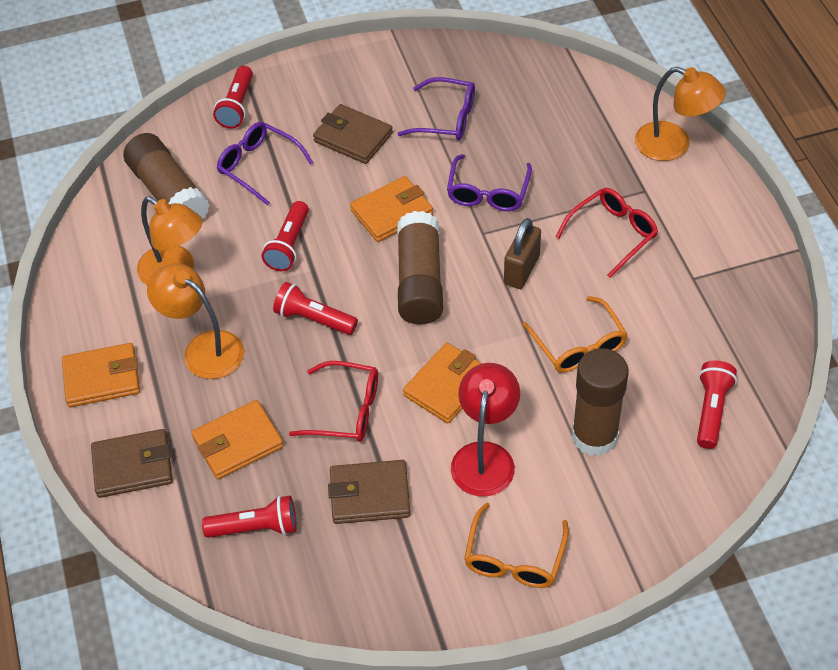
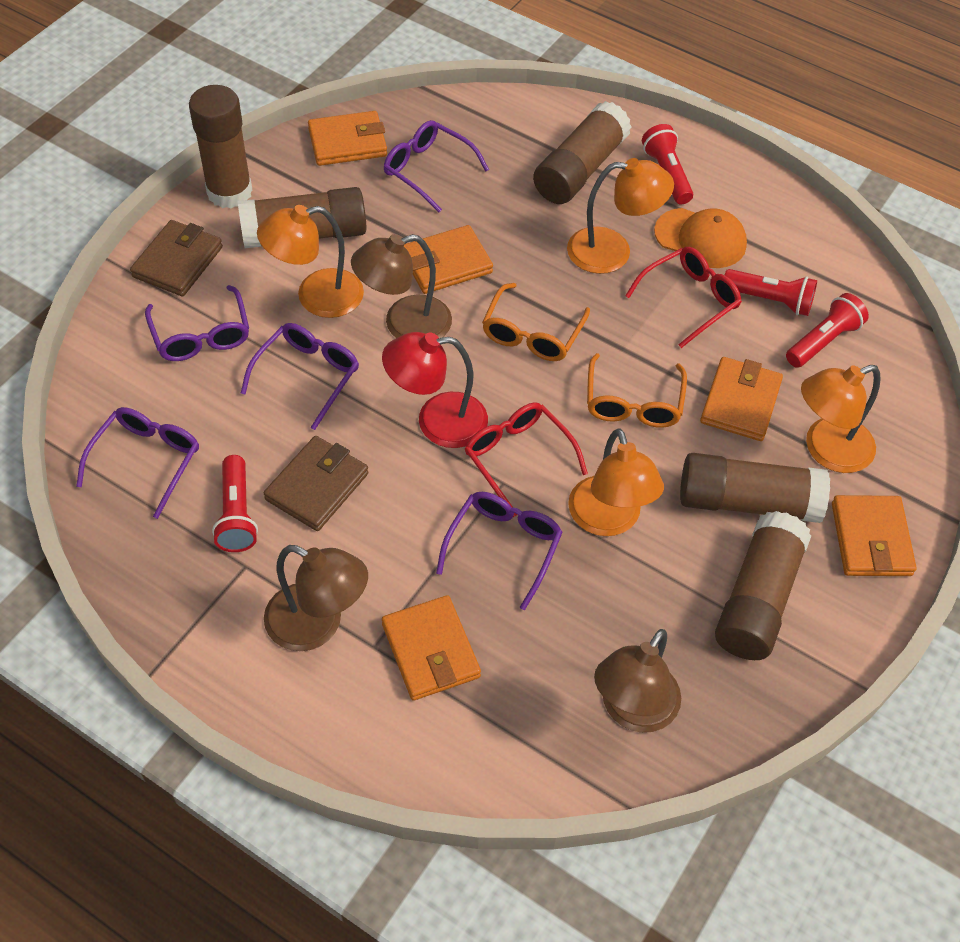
brown glue stick: 3 -> 5
brown lamp: 0 -> 3
brown padlock: 1 -> 0
brown wallet: 3 -> 2
orange cap: 0 -> 1
orange lamp: 3 -> 4
orange wallet: 4 -> 5
purple glasses: 3 -> 5
red flashlight: 5 -> 4

